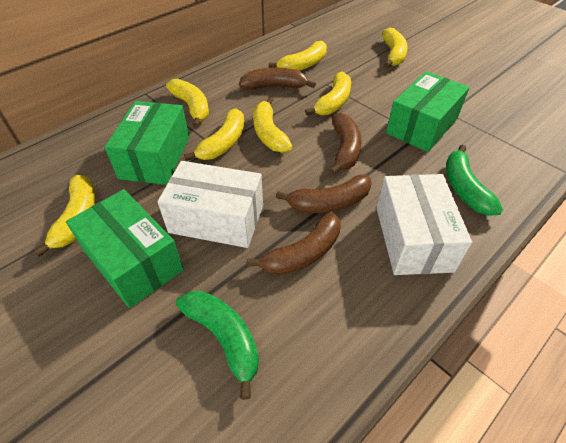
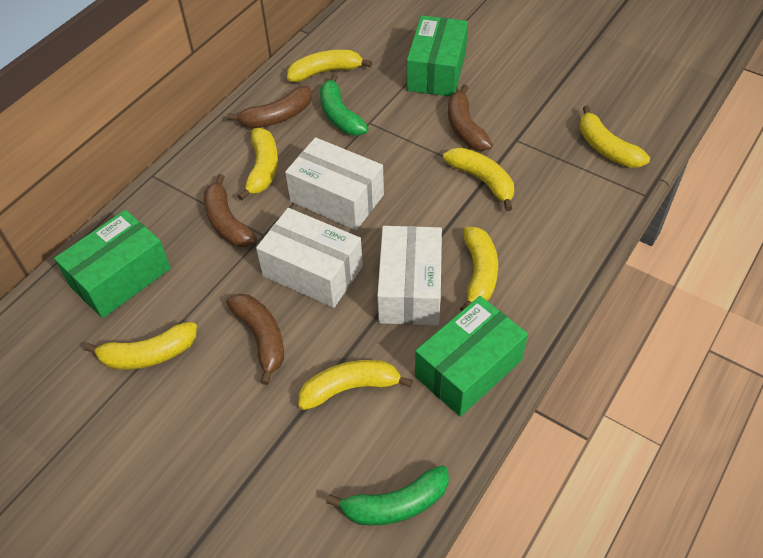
white box: 2 -> 3

